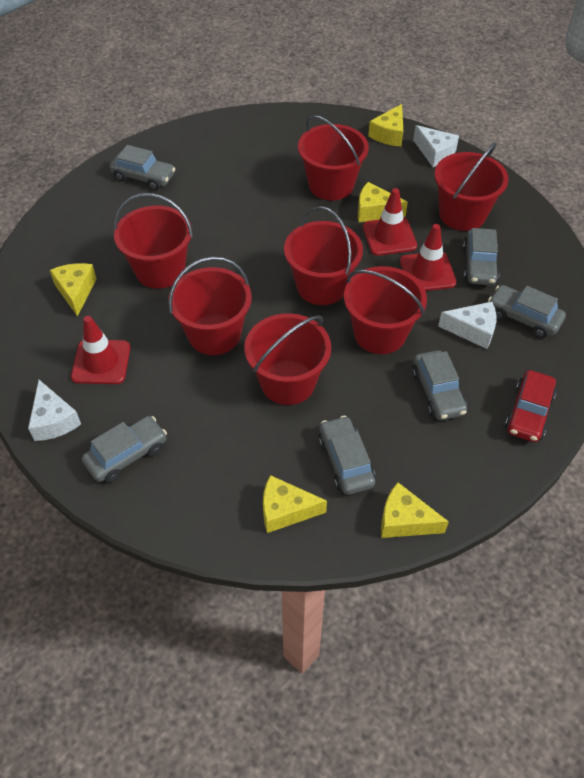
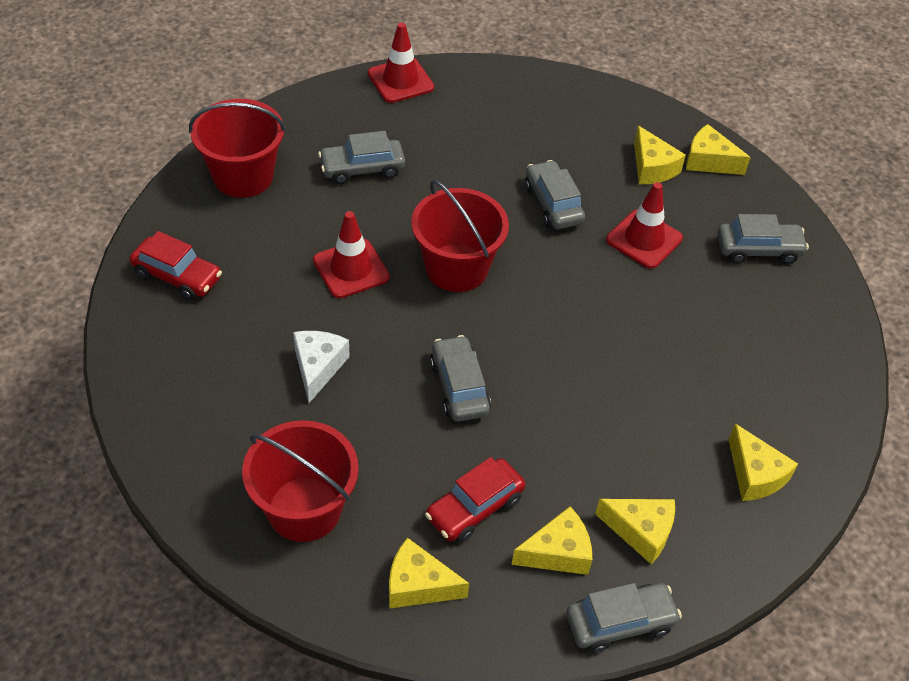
grey car: 6 -> 5
red bucket: 7 -> 3
red car: 1 -> 2
white cheese: 3 -> 1
yellow cheese: 5 -> 6

